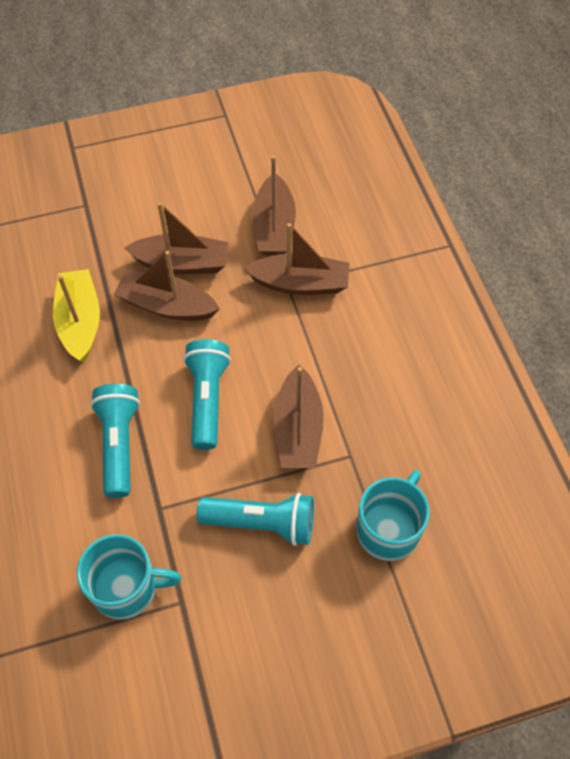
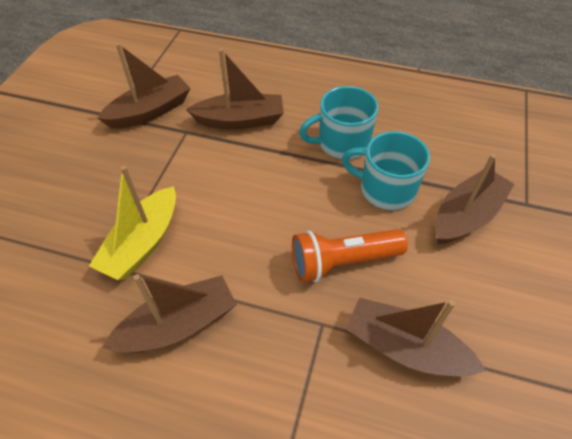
orange flashlight: 0 -> 1
turquoise flashlight: 3 -> 0

